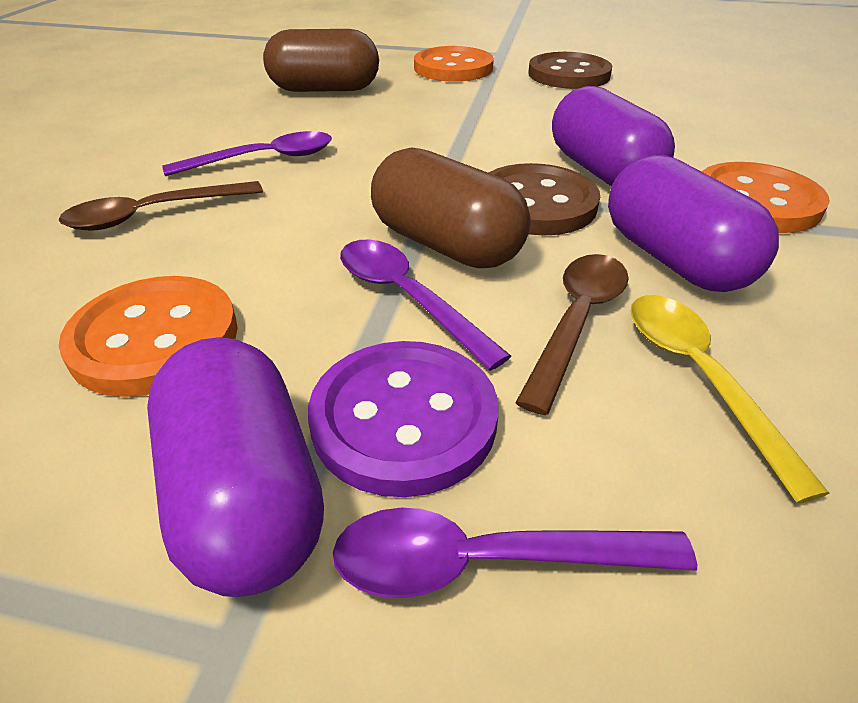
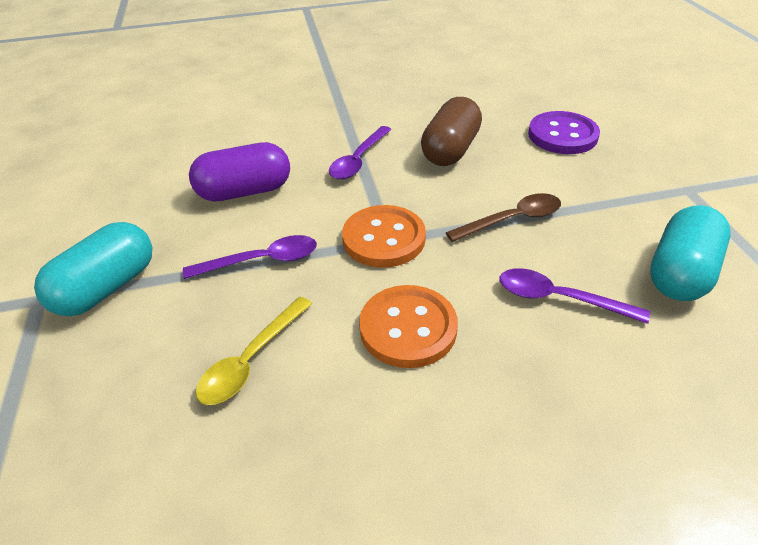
brown button: 2 -> 0
brown capsule: 2 -> 1
brown spoon: 2 -> 1
orange button: 3 -> 2
purple capsule: 3 -> 1
turquoise capsule: 0 -> 2

